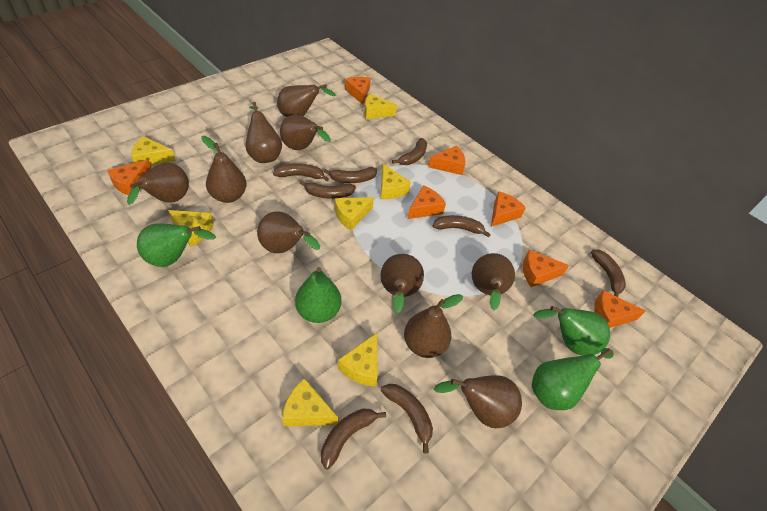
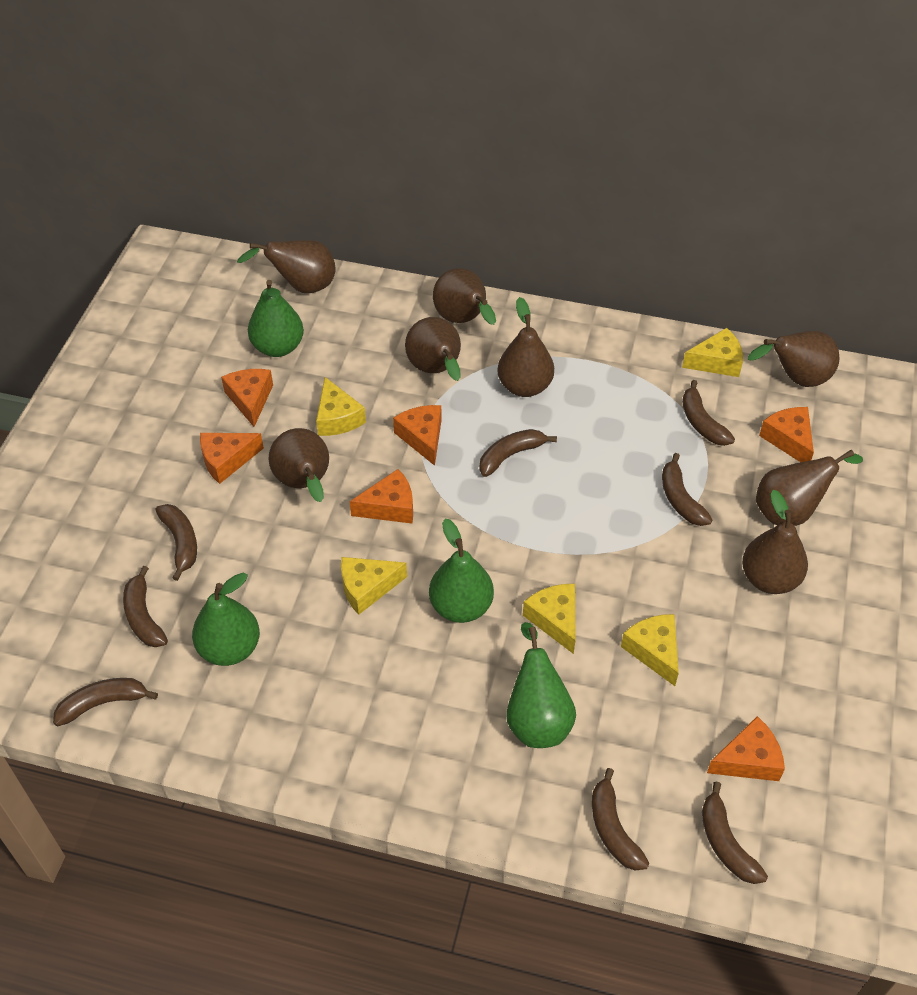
brown pear: 10 -> 8
orange cheese: 7 -> 6
yellow cheese: 7 -> 5

